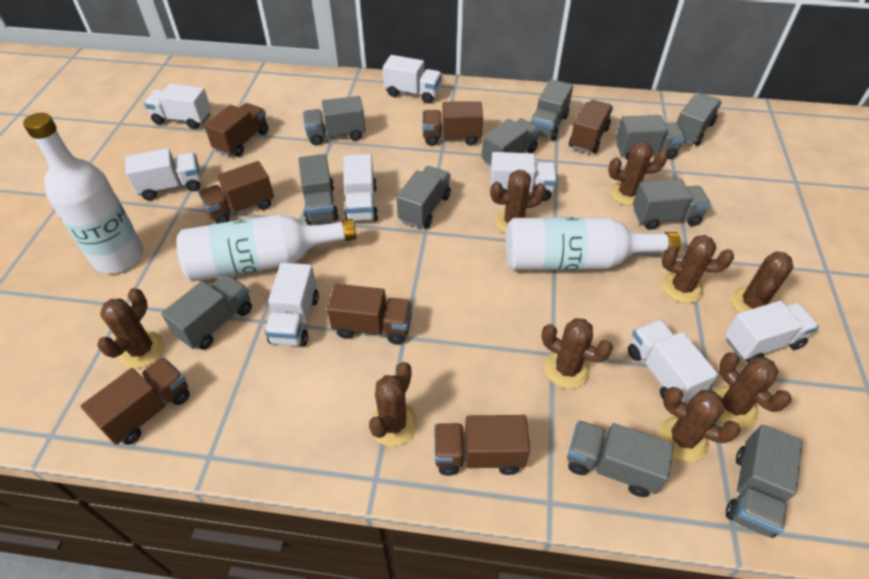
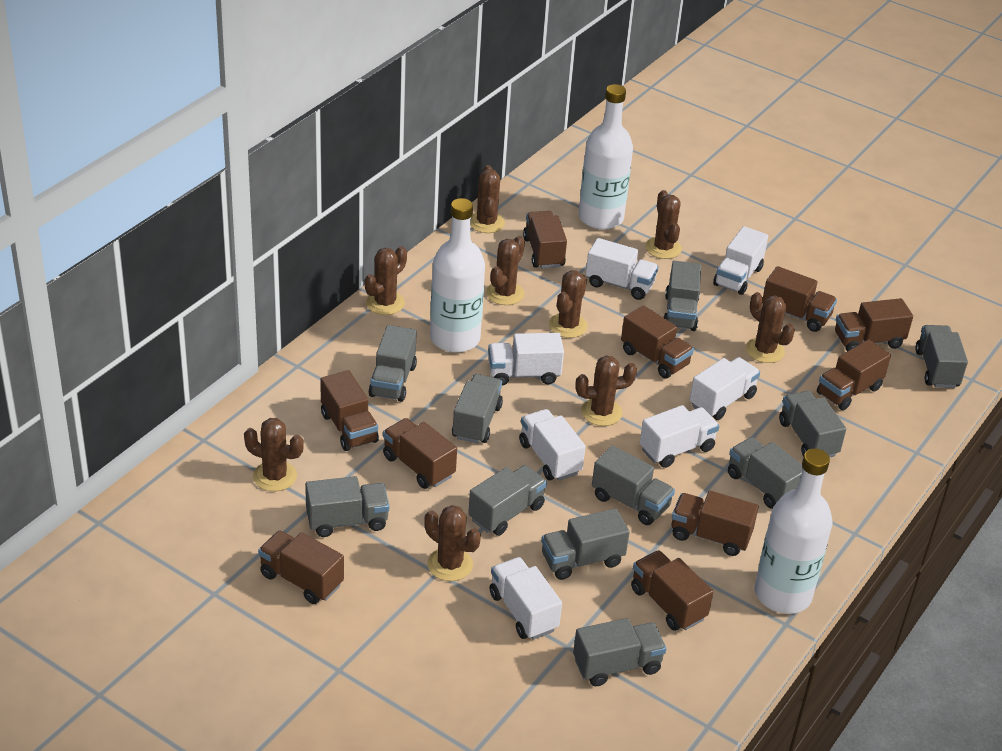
brown truck: 7 -> 10
white truck: 8 -> 7

